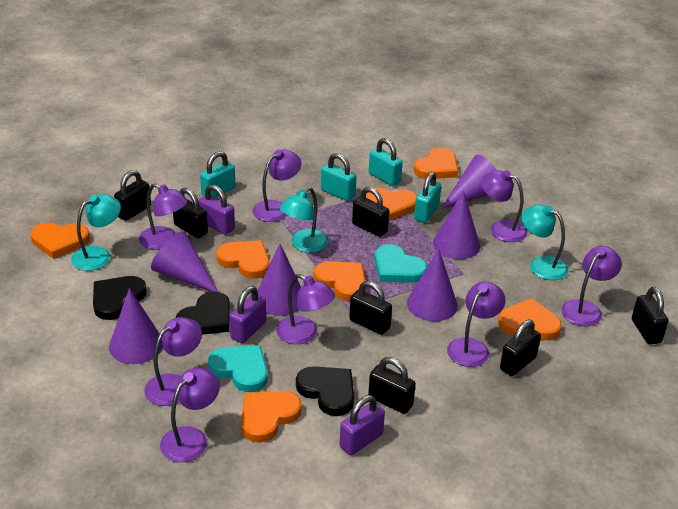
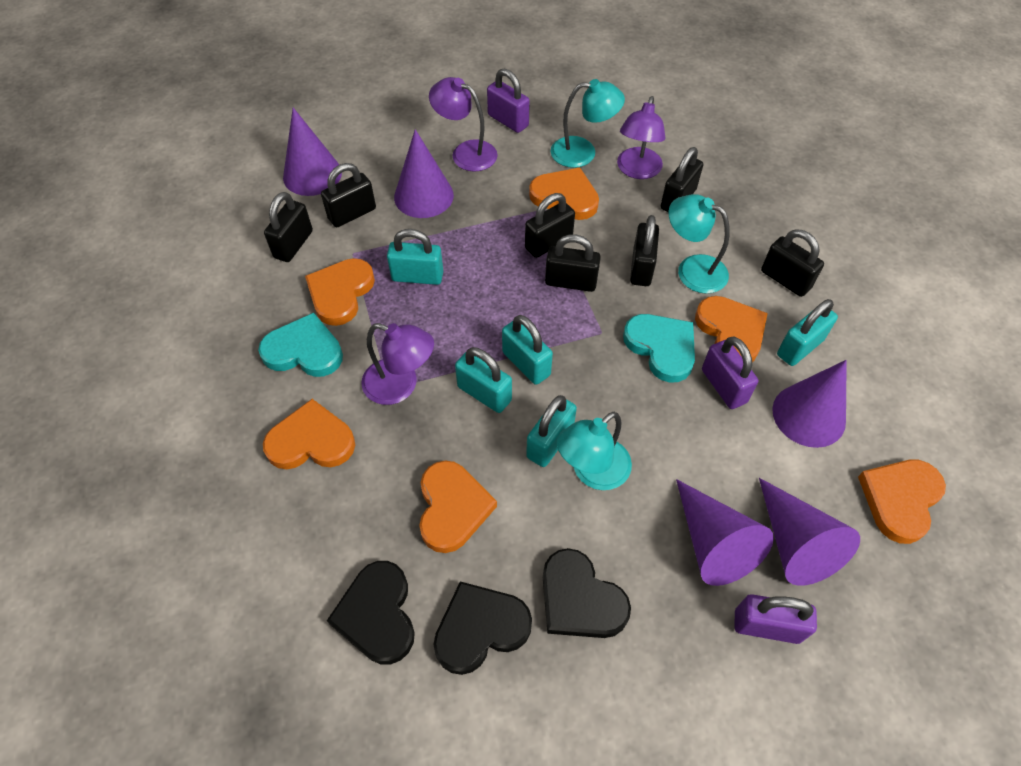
orange heart: 7 -> 6
purple cone: 6 -> 5
purple lamp: 8 -> 3
turquoise padlock: 4 -> 5

